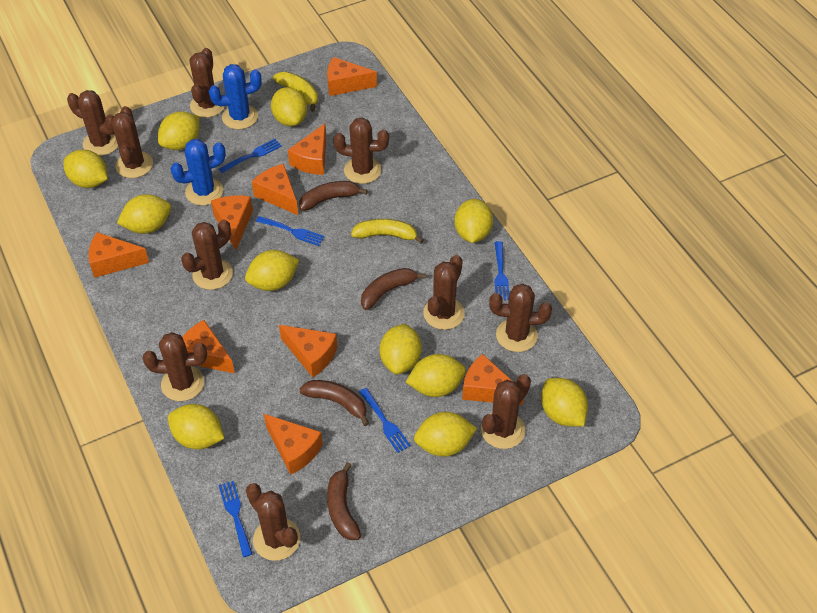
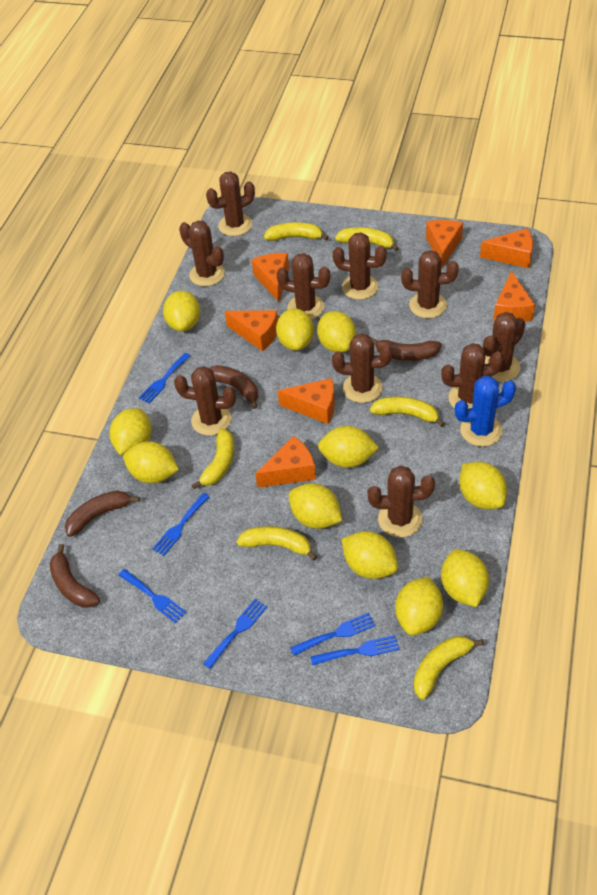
blue cactus: 2 -> 1
blue fork: 5 -> 6
orange cheese: 9 -> 7
yellow banana: 2 -> 6

